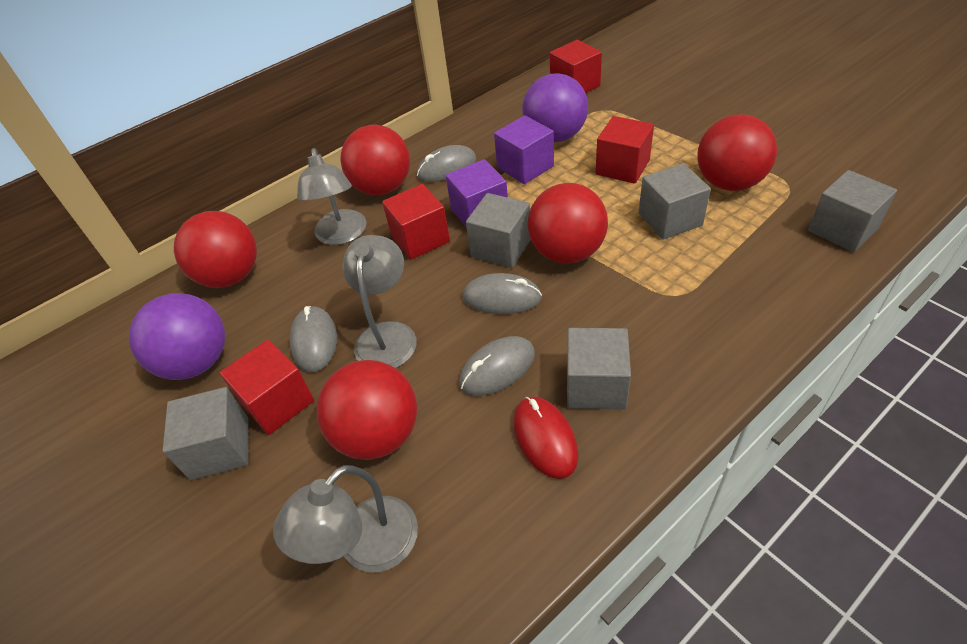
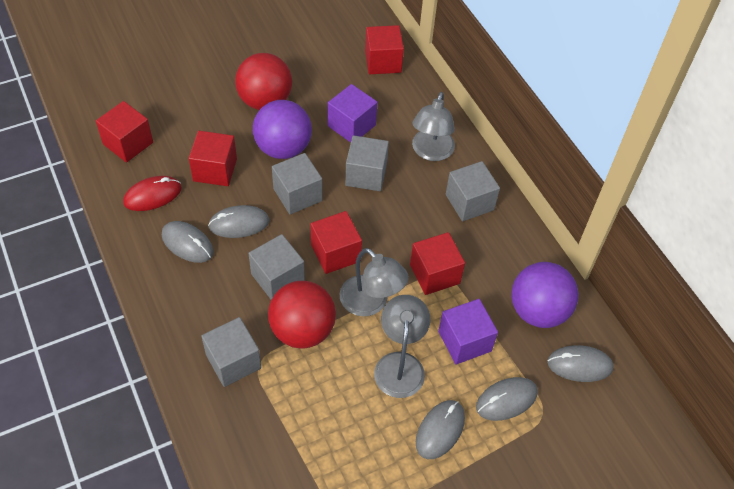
grey mouse: 4 -> 5
red ball: 5 -> 2
red cube: 4 -> 5

